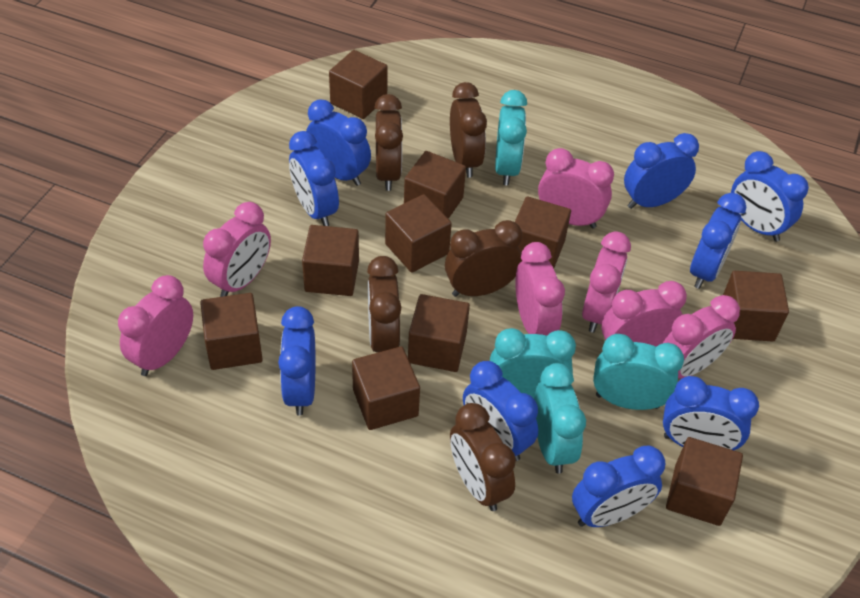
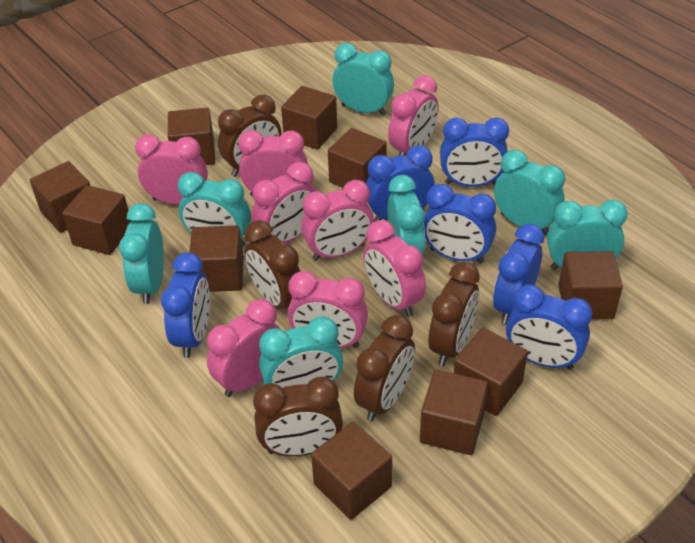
blue clock: 9 -> 6
pink clock: 7 -> 8
turquoise clock: 4 -> 7

